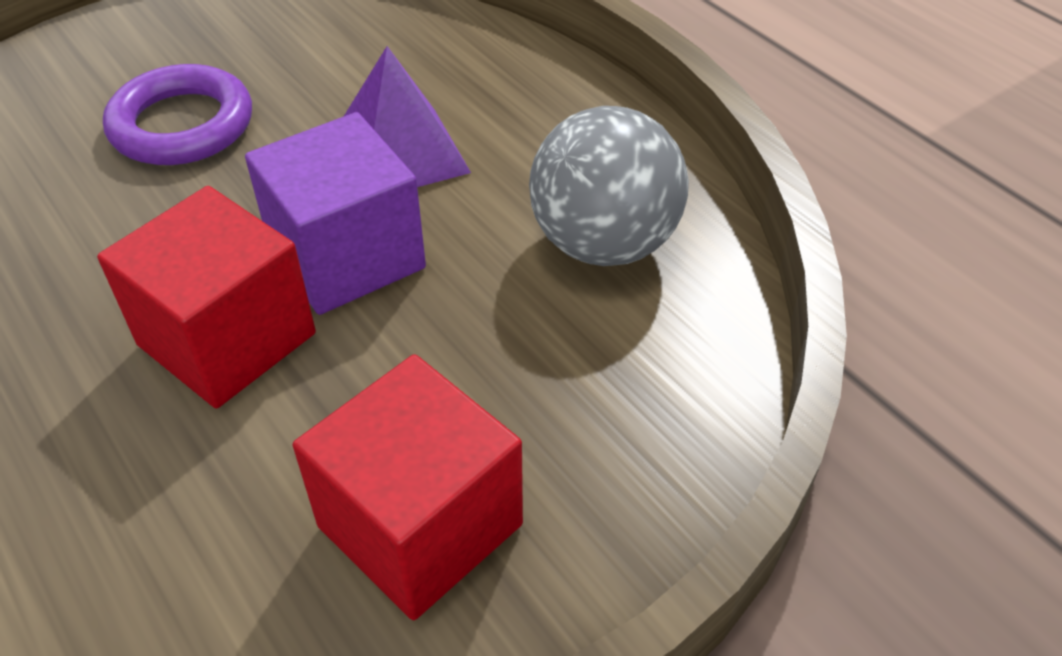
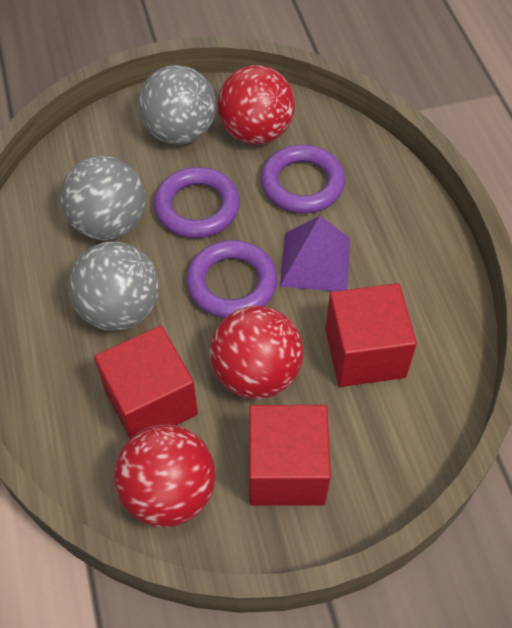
grey ball: 1 -> 3
purple cube: 1 -> 0
purple ring: 1 -> 3
red ball: 0 -> 3
red cube: 2 -> 3

